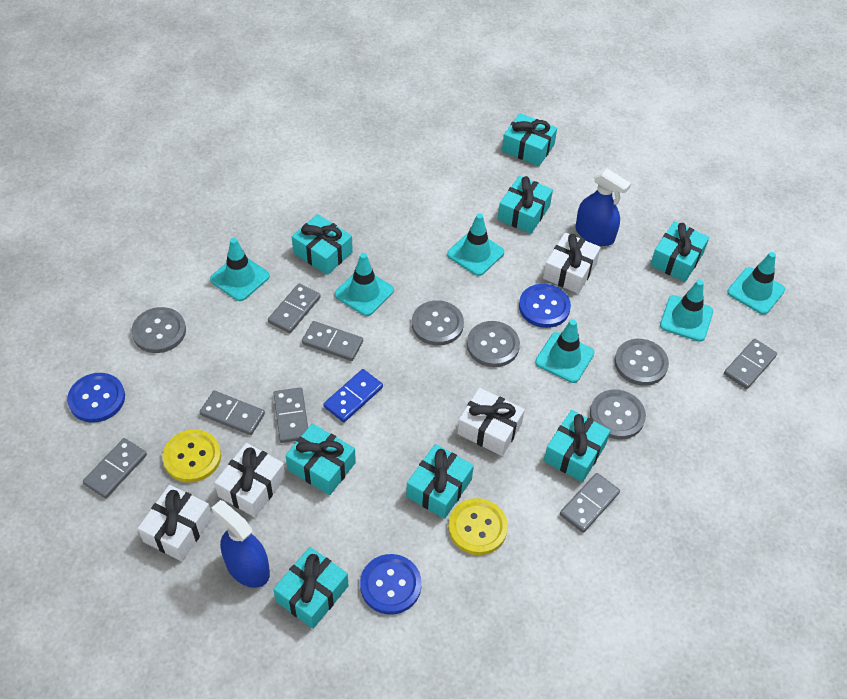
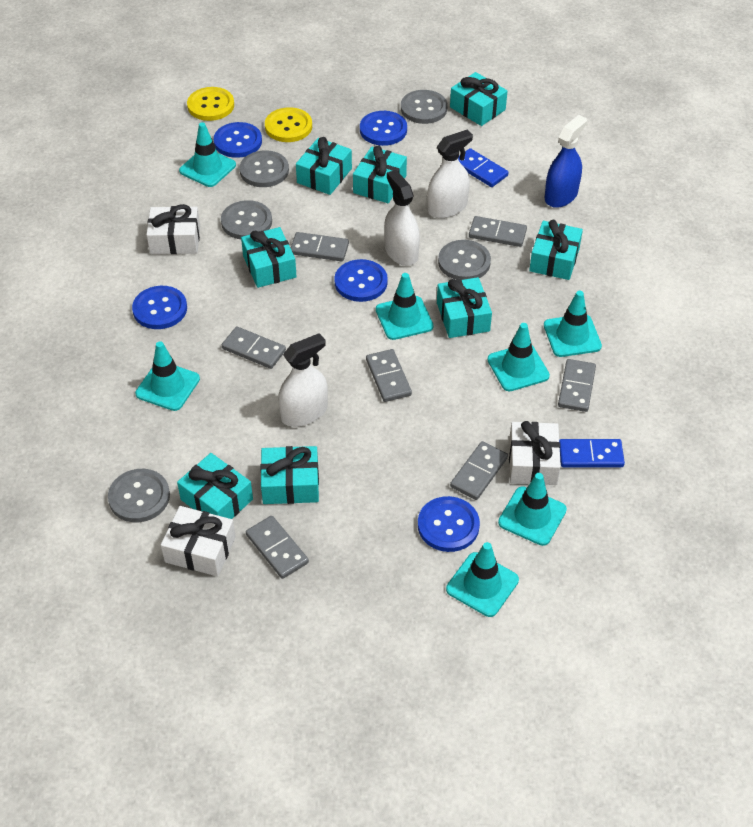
blue button: 3 -> 5
blue domino: 1 -> 2
blue spray bottle: 2 -> 1
turquoise traffic cone: 6 -> 7
white gift: 4 -> 3
white spray bottle: 0 -> 3

